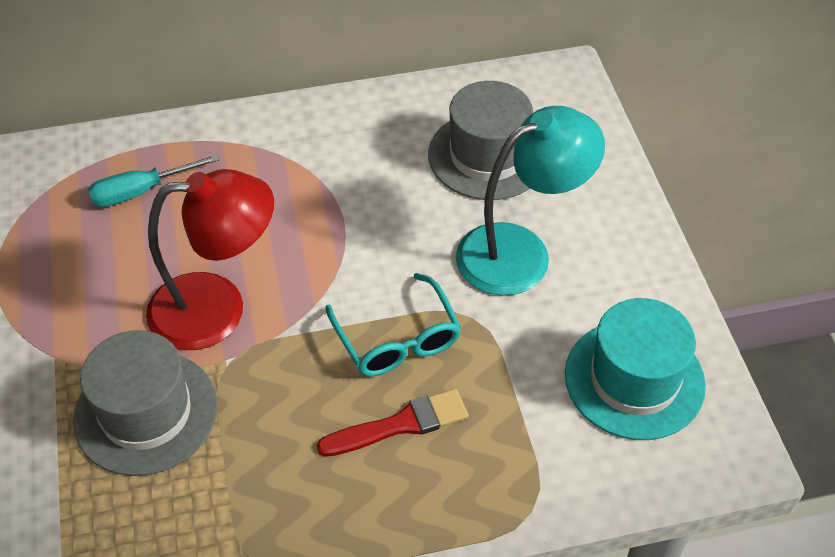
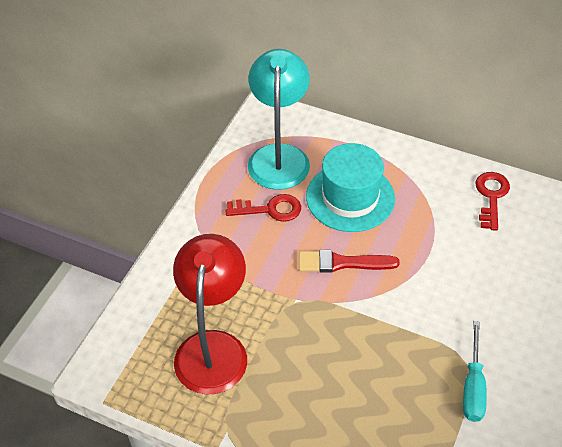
grey hat: 2 -> 0
red key: 0 -> 2
turquoise glasses: 1 -> 0

